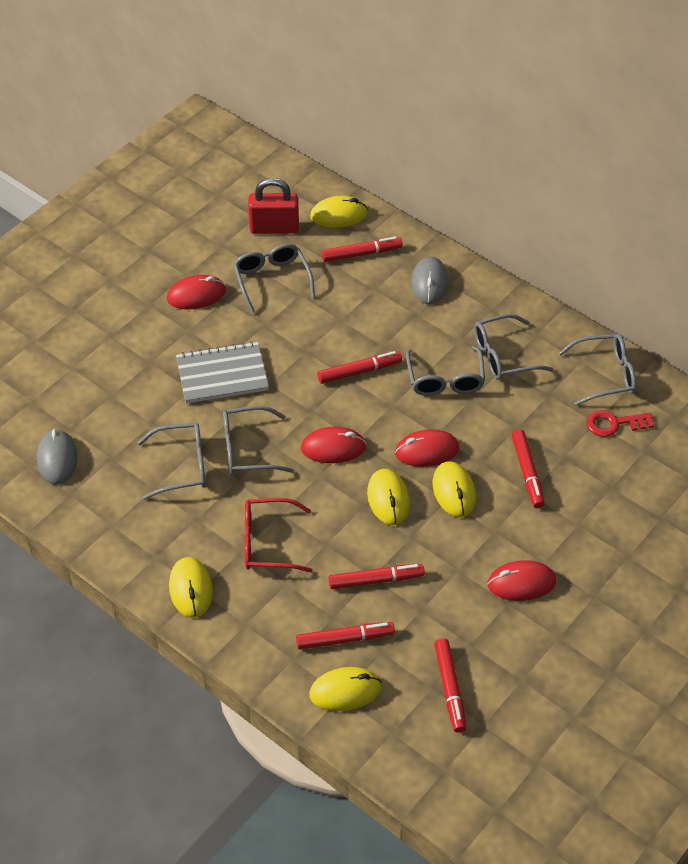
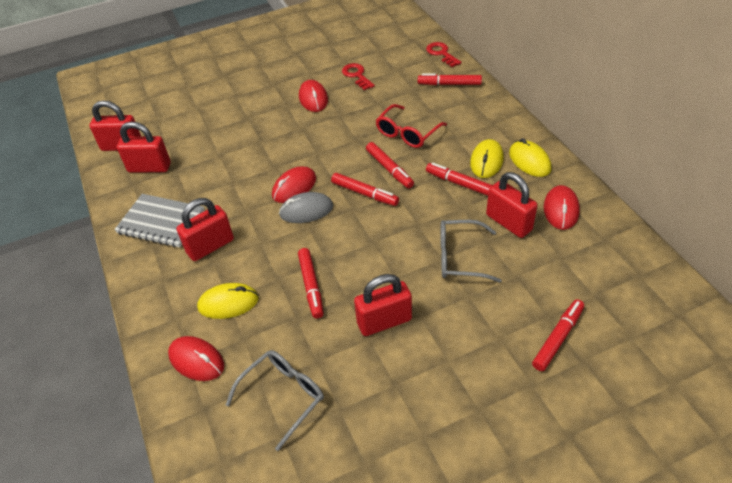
grey glasses: 6 -> 2
grey mouse: 2 -> 1
red key: 1 -> 2
red padlock: 1 -> 5
yellow mouse: 5 -> 3

